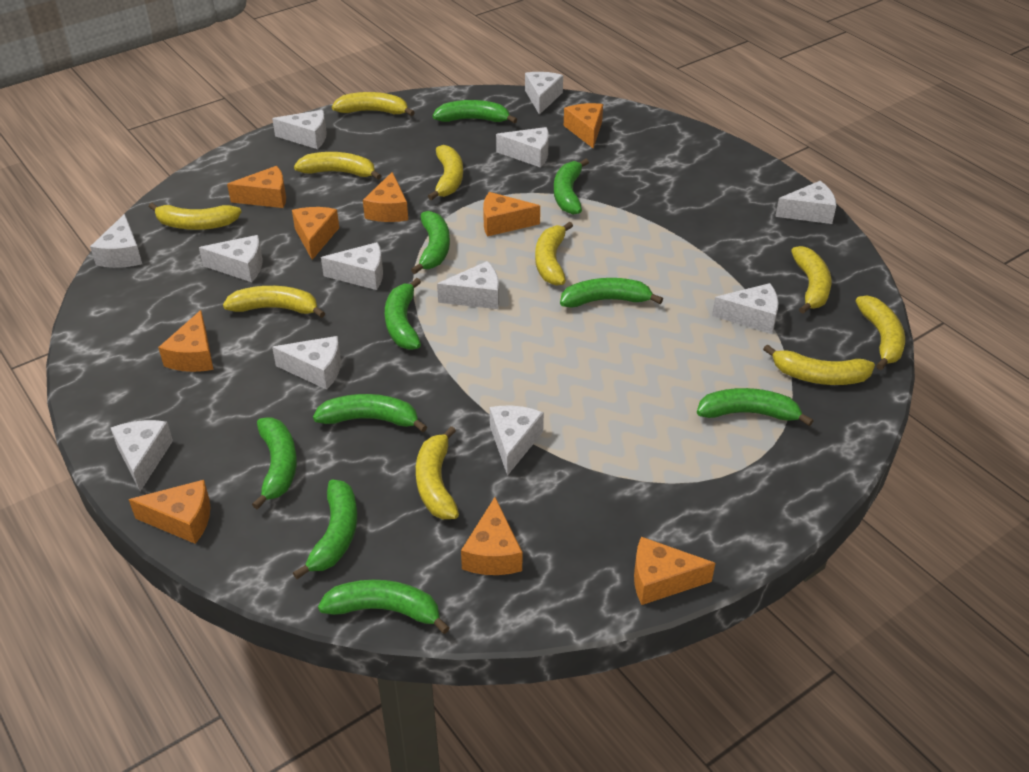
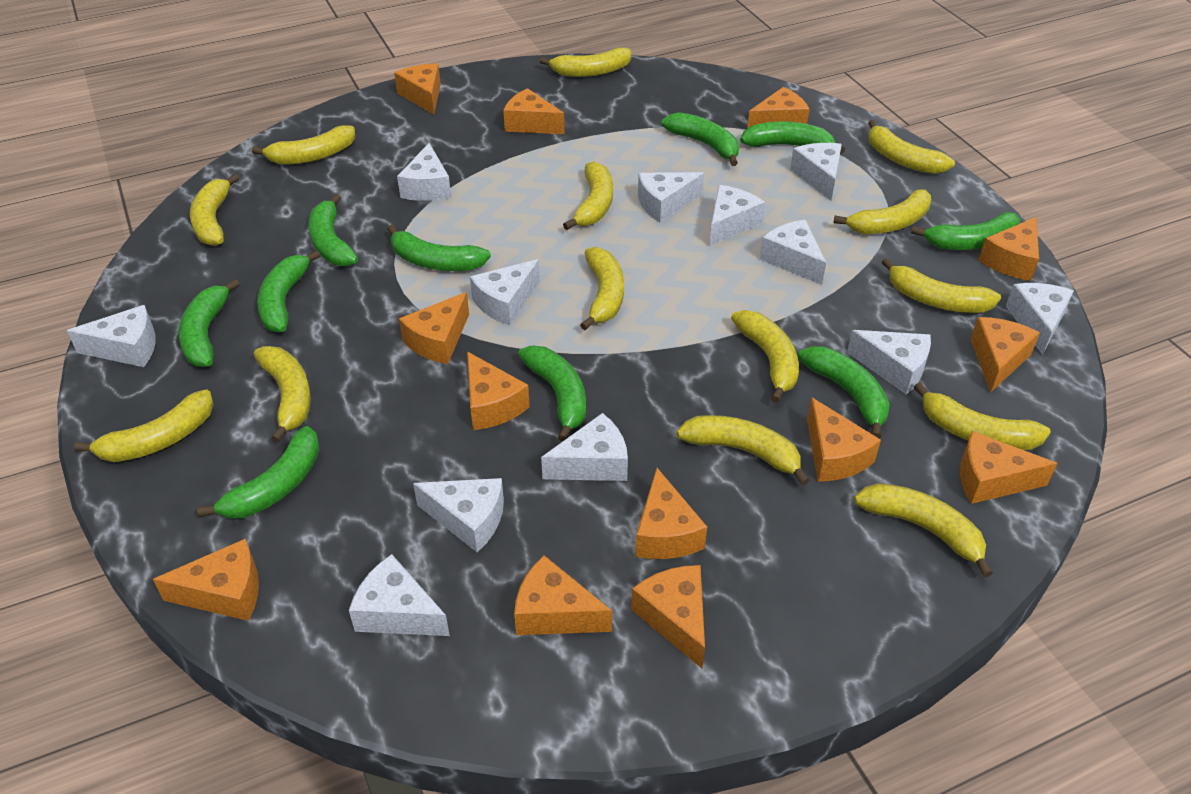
orange cheese: 9 -> 13
yellow banana: 10 -> 14

